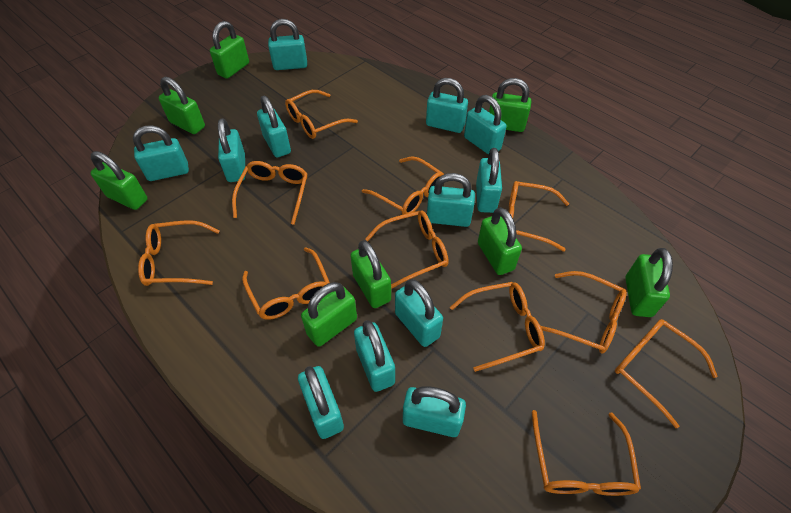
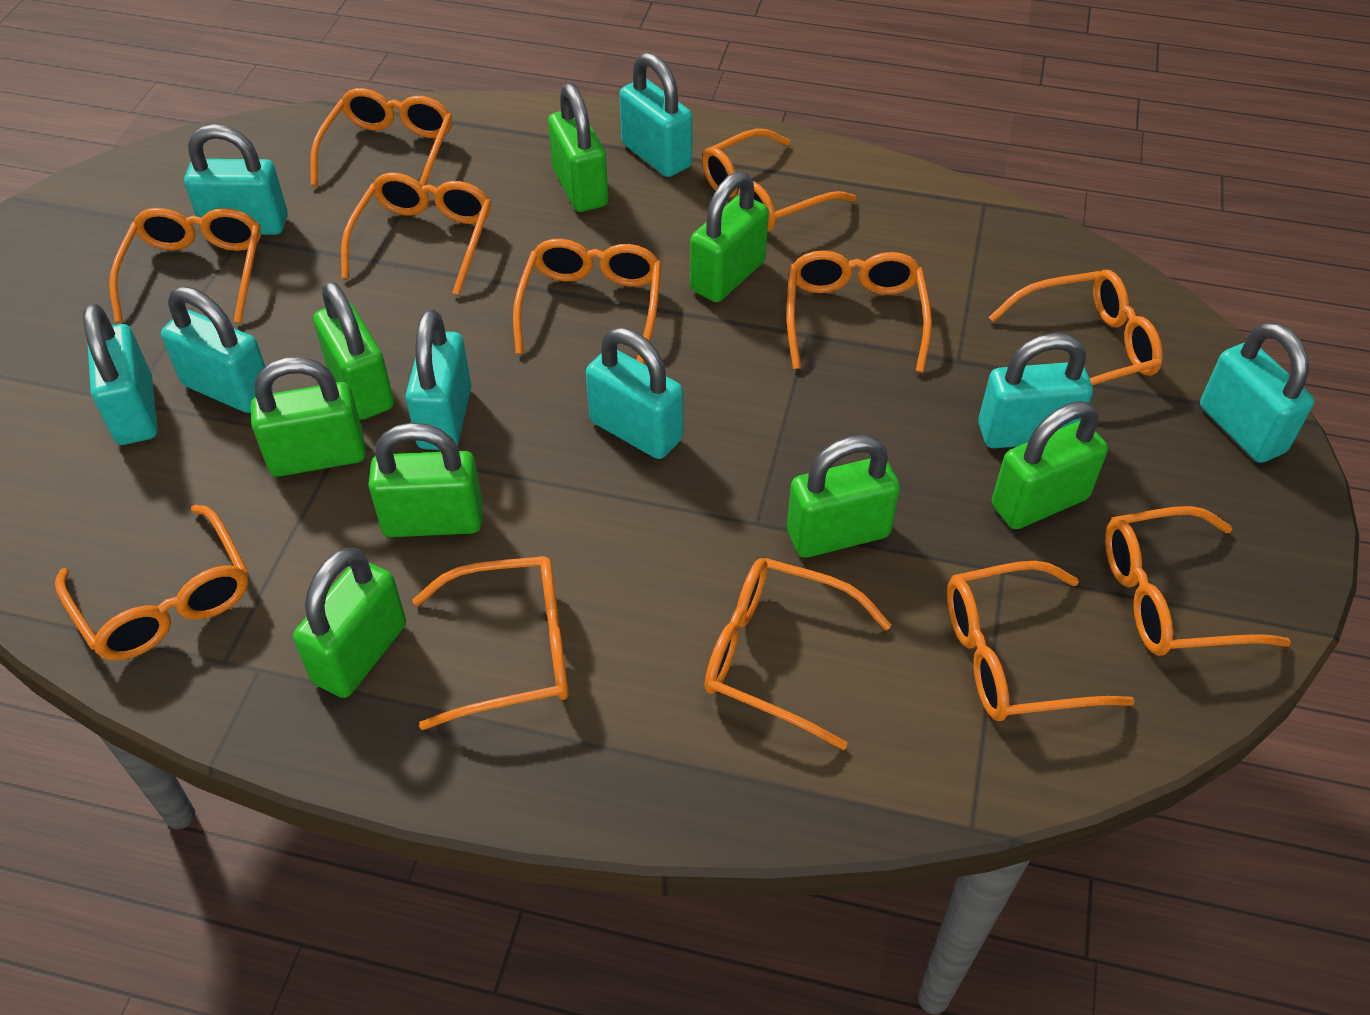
orange glasses: 11 -> 12
turquoise padlock: 12 -> 8

